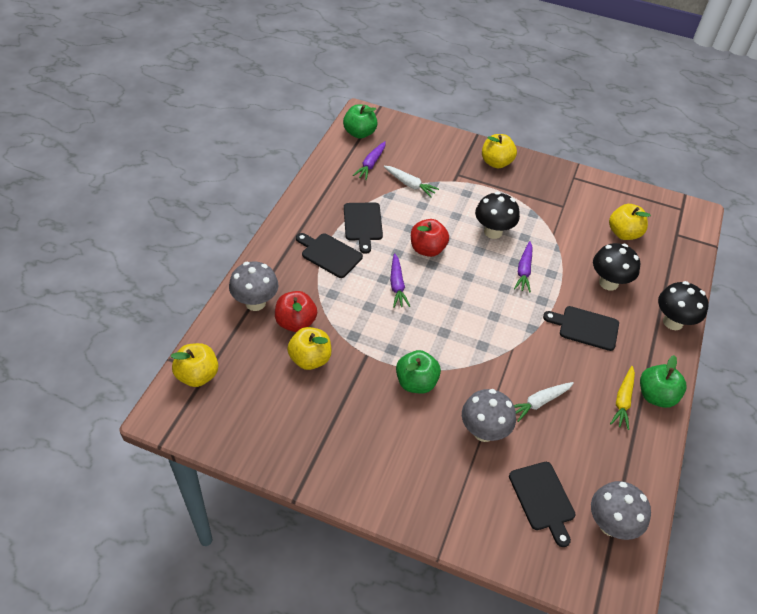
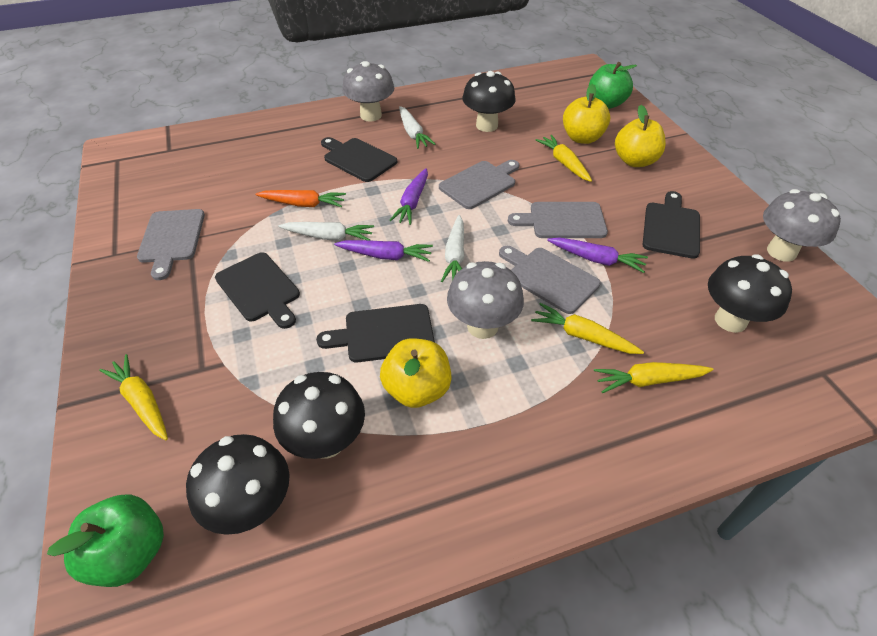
black mushroom: 3 -> 4
green apple: 3 -> 2
grey cutting board: 0 -> 4
orange carrot: 0 -> 1
red apple: 2 -> 0
white carrot: 2 -> 3
yellow apple: 4 -> 3
yellow carrot: 1 -> 4

